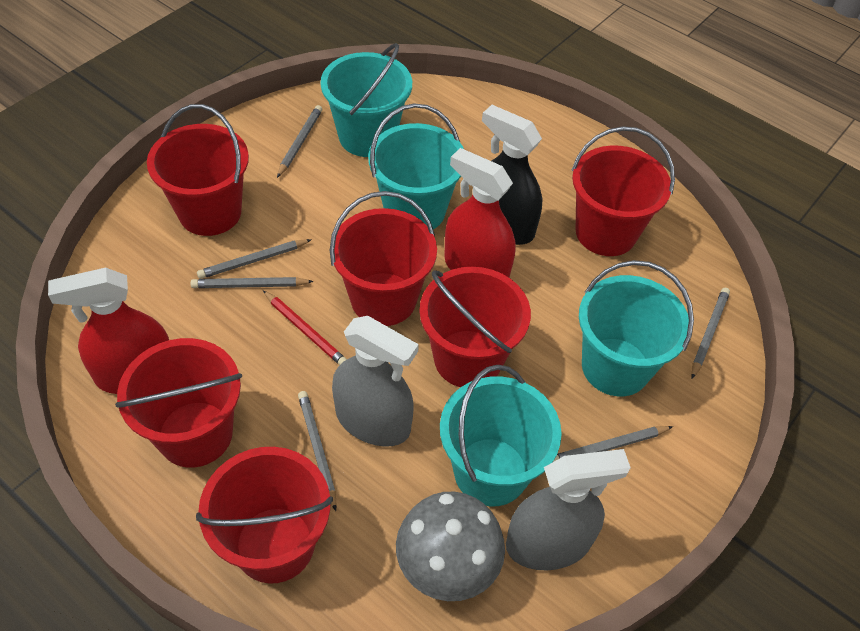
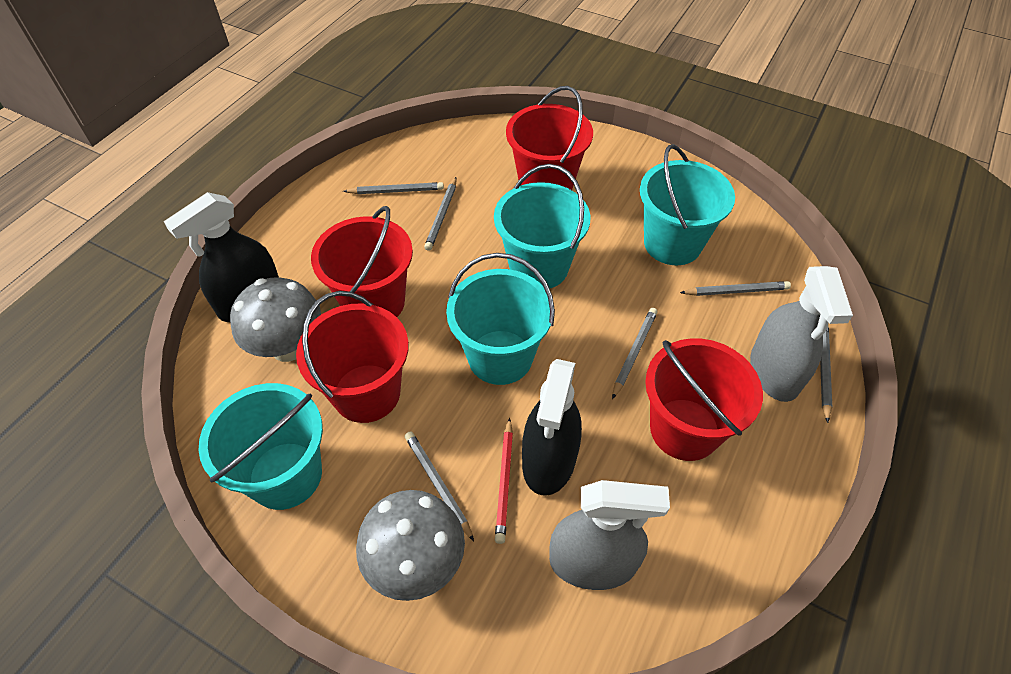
black spray bottle: 1 -> 2
grey mushroom: 1 -> 2
red bucket: 6 -> 4
red spray bottle: 2 -> 0

